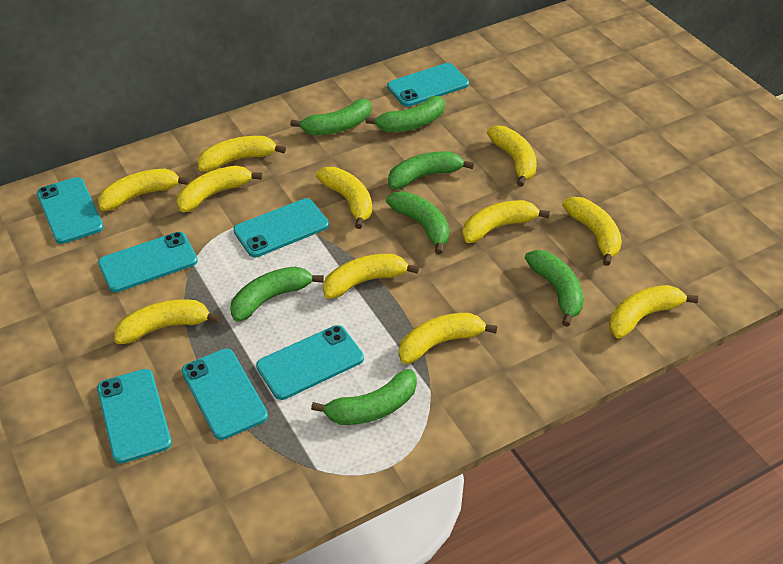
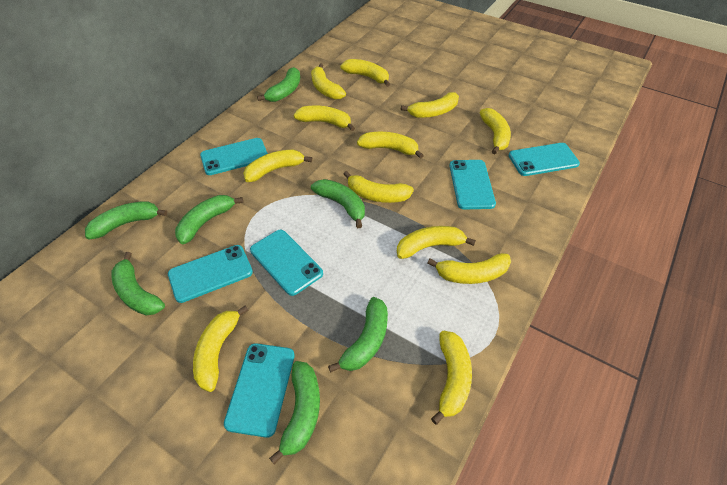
turquoise phone: 7 -> 6
yellow banana: 11 -> 12

